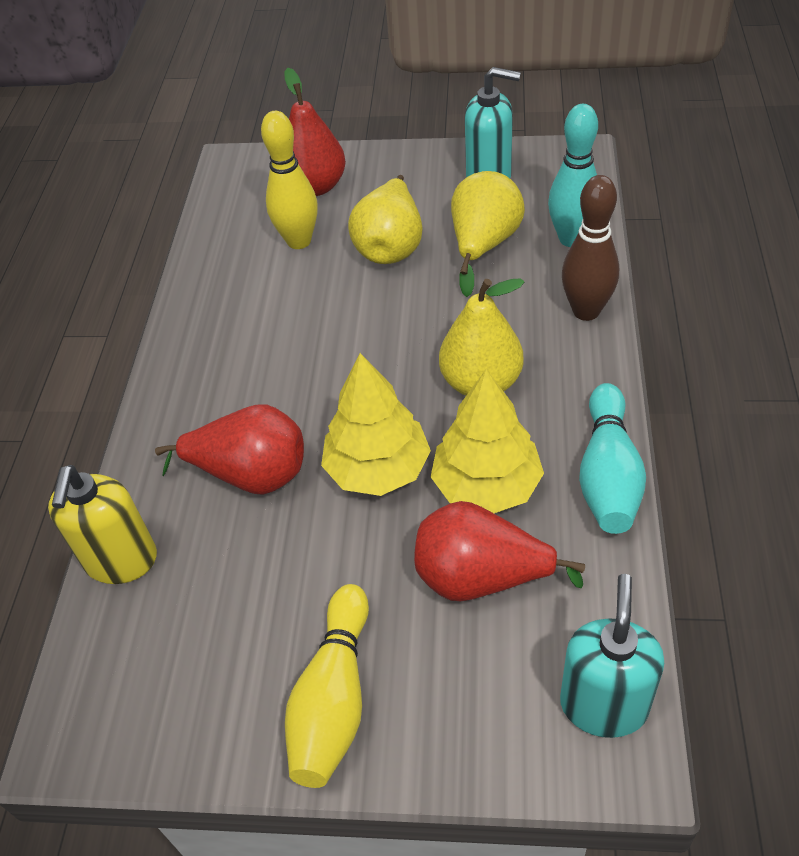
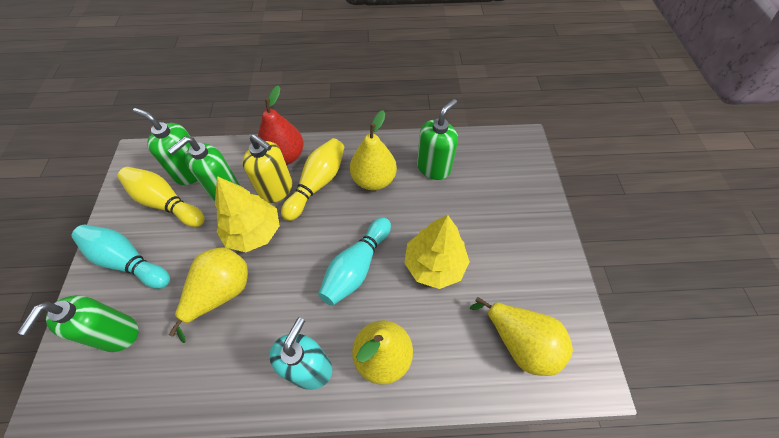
brown bowling pin: 1 -> 0
green soap dispenser: 0 -> 4
red pear: 3 -> 1
turquoise soap dispenser: 2 -> 1
yellow pear: 3 -> 4

